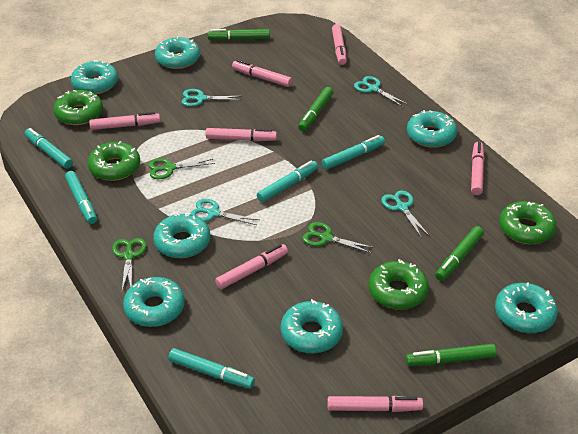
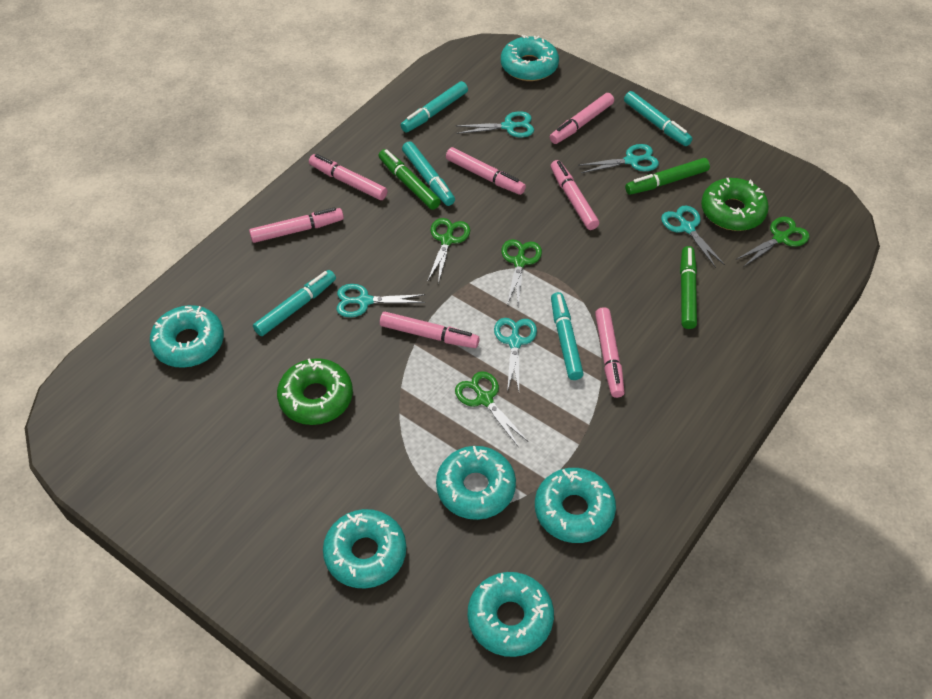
green donut: 4 -> 2
green marker: 4 -> 3
green scissors: 3 -> 4
turquoise donut: 7 -> 6
turquoise scissors: 4 -> 5

